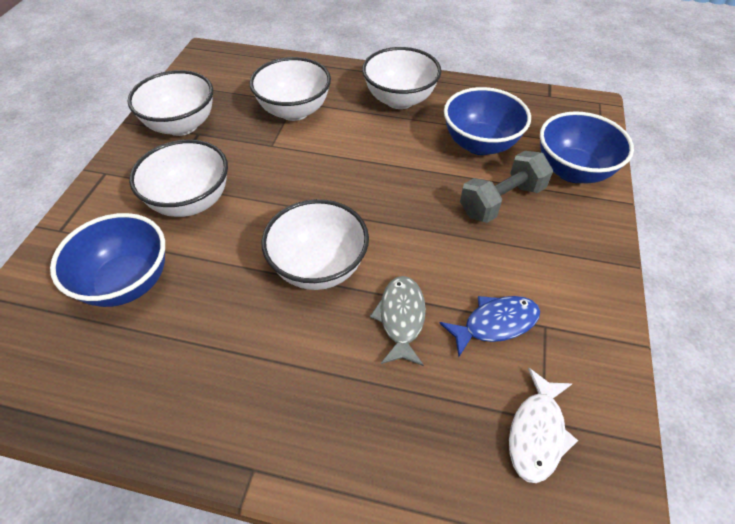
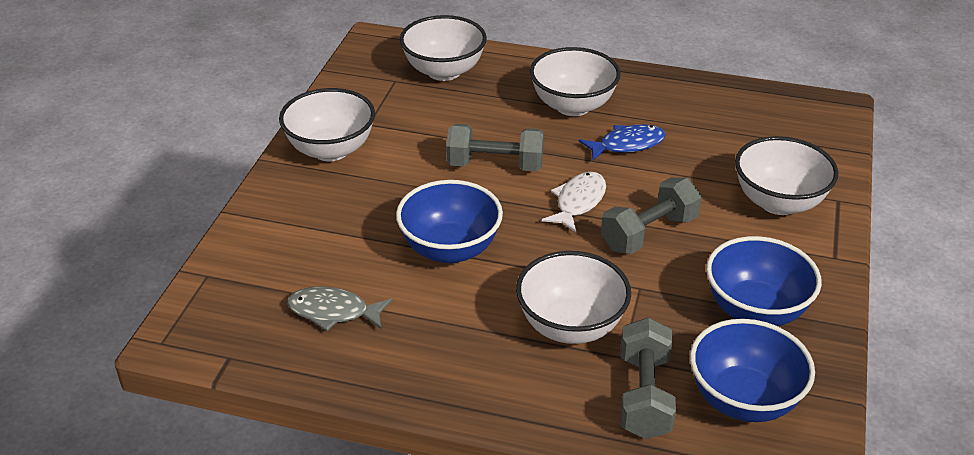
grey dumbbell: 1 -> 3

